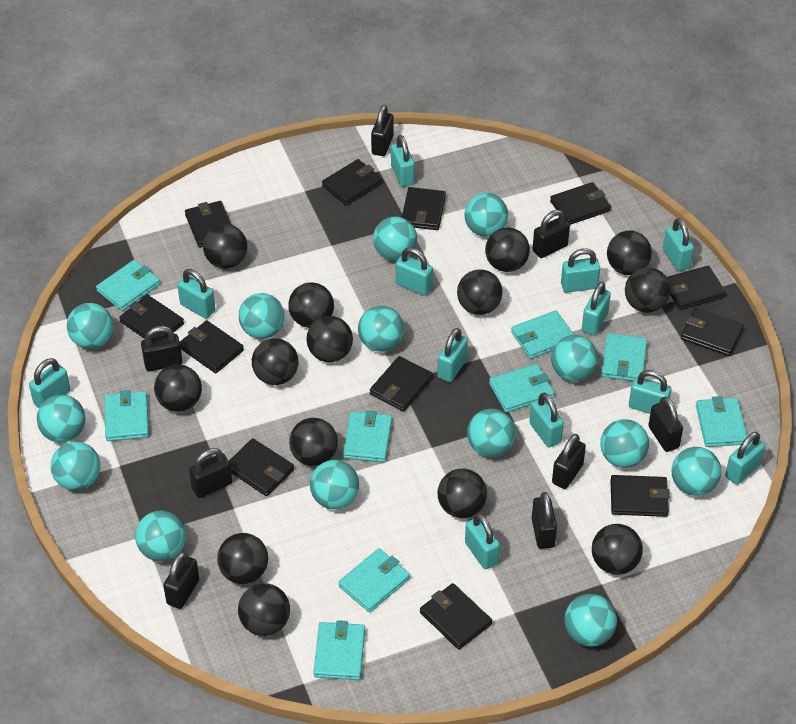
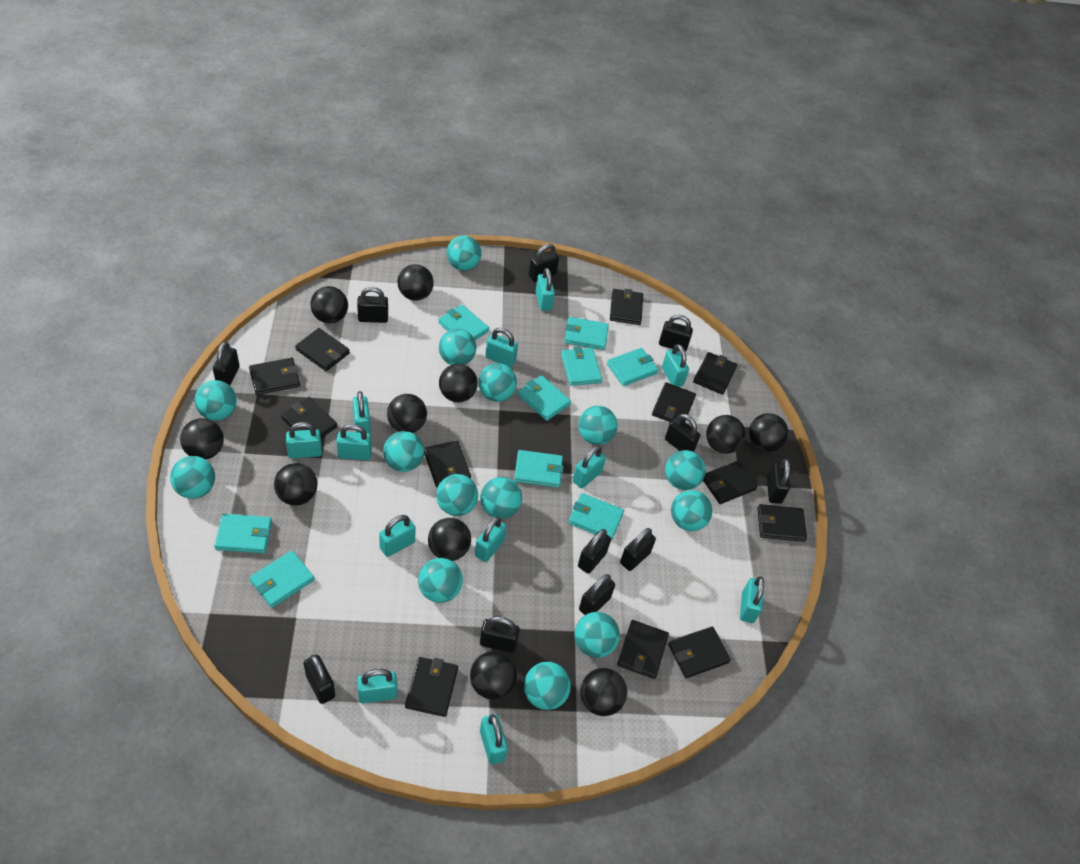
black ball: 14 -> 11
black padlock: 8 -> 11

